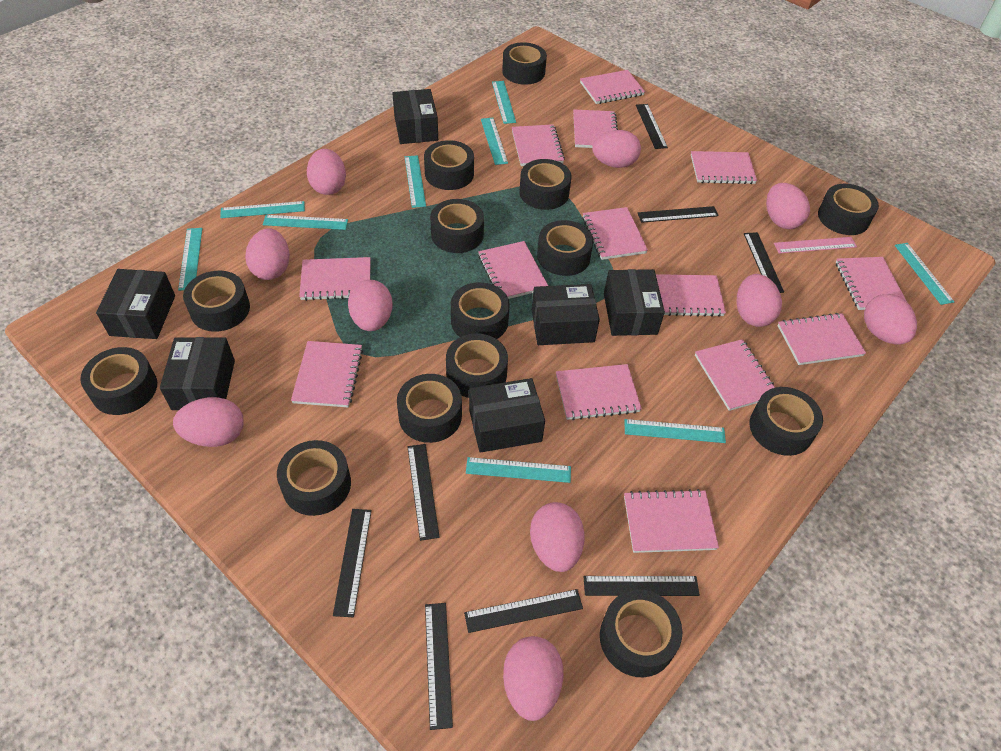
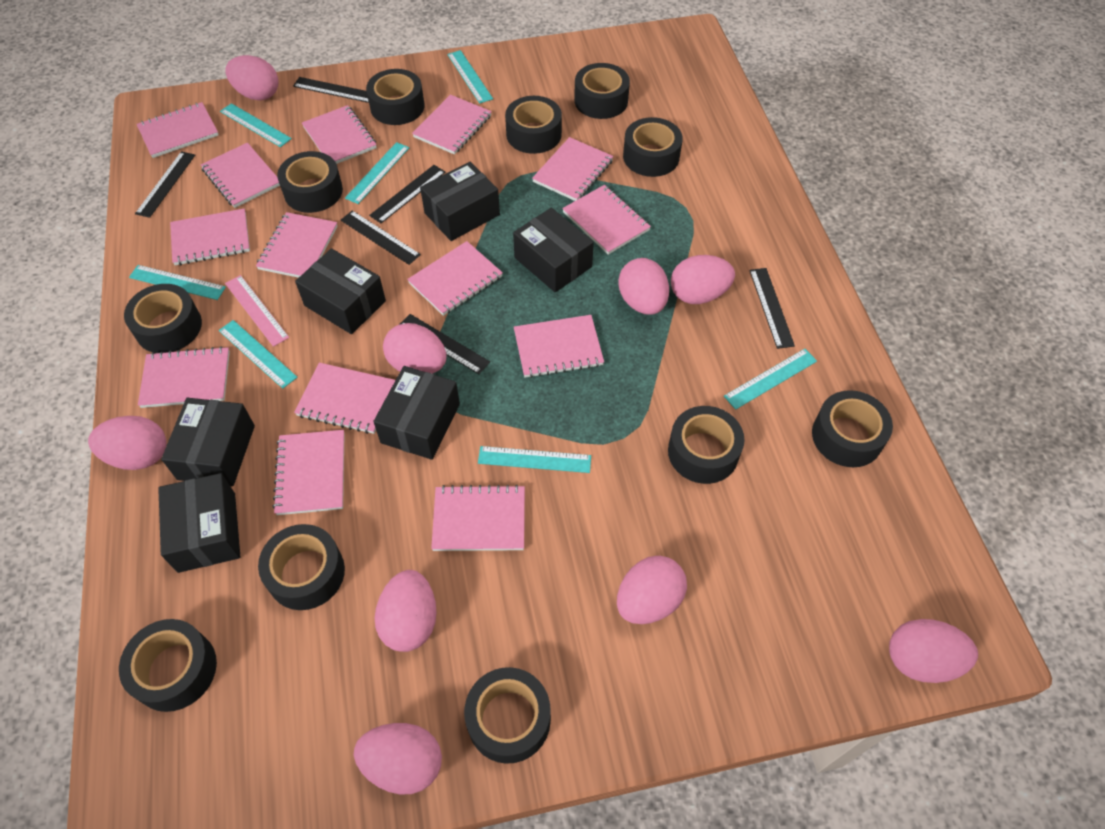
black ruler: 8 -> 6
black tape: 14 -> 11
pink egg: 10 -> 9
turquoise ruler: 9 -> 7

